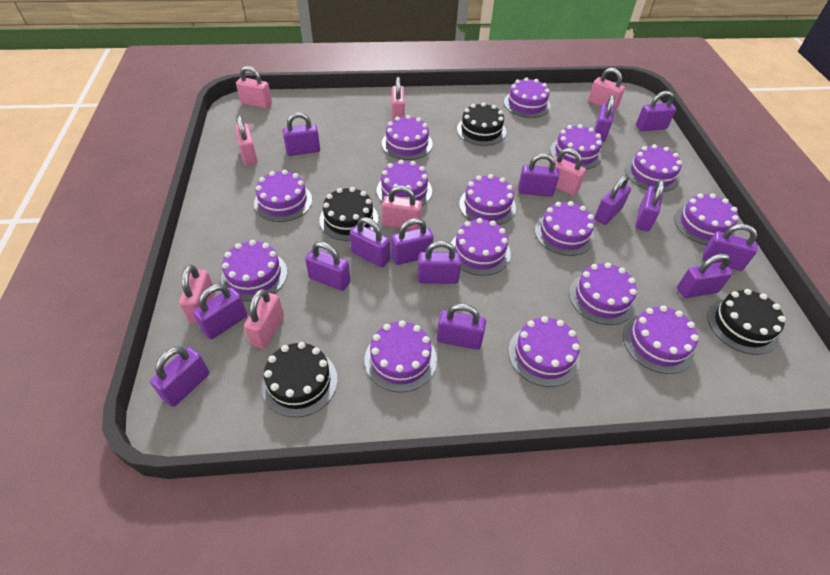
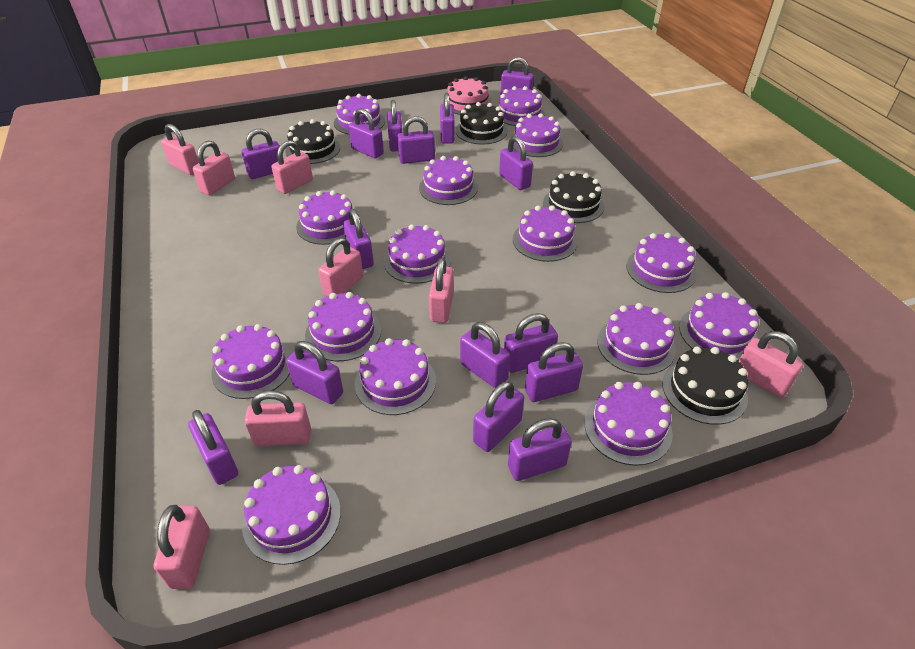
pink cake: 0 -> 1

